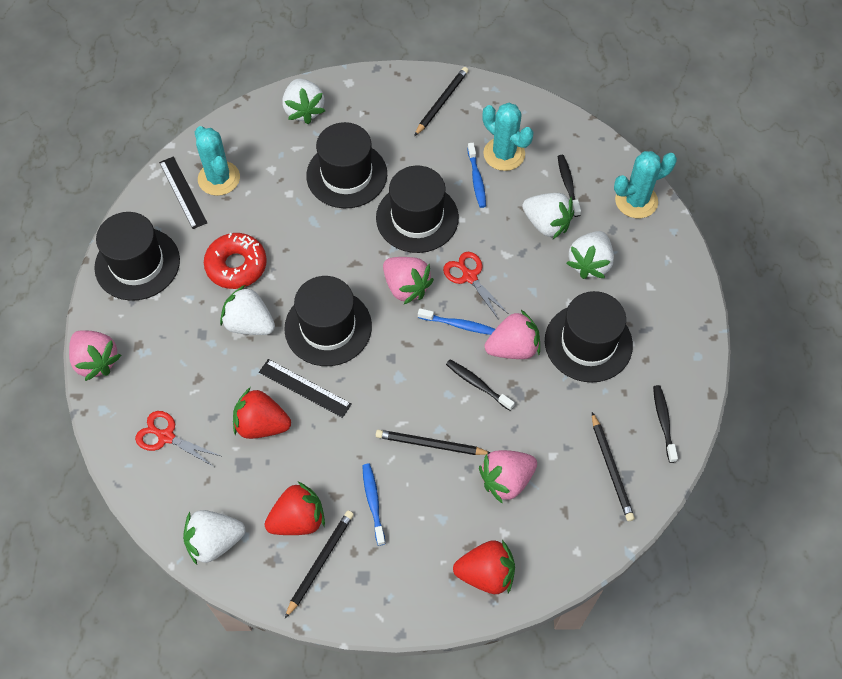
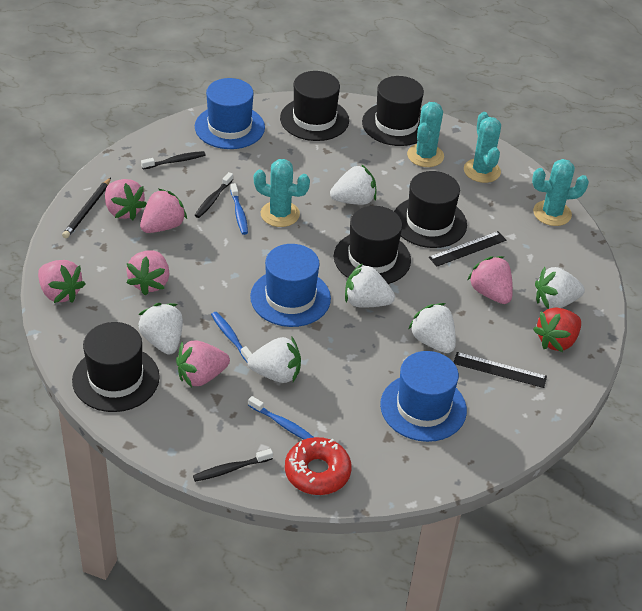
black pencil: 4 -> 1
blue hat: 0 -> 3
pink strawberry: 4 -> 6
red scissors: 2 -> 0
red strawberry: 3 -> 1
turquoise cactus: 3 -> 4
white strawberry: 5 -> 6

